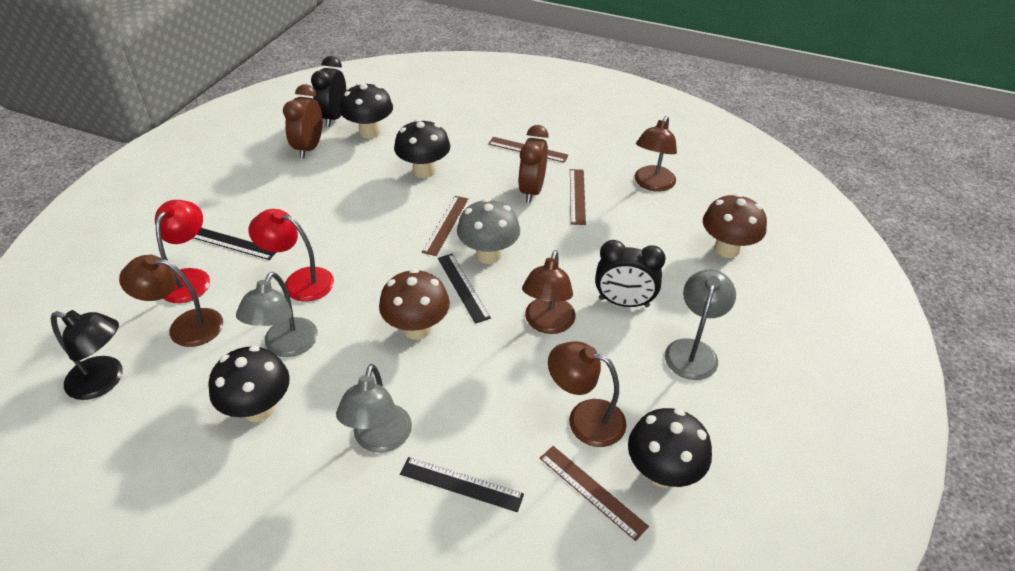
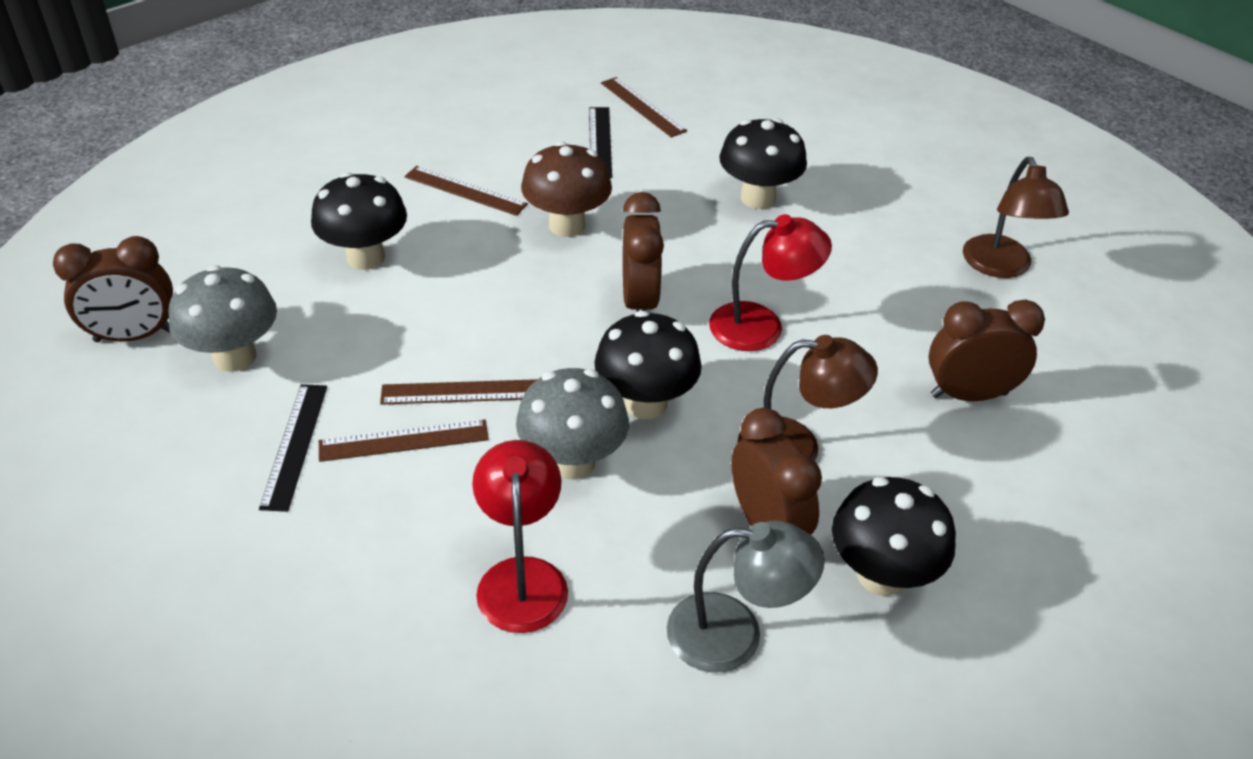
black clock: 2 -> 0
black lamp: 1 -> 0
black ruler: 3 -> 2
brown clock: 2 -> 4
brown lamp: 4 -> 2
brown mushroom: 2 -> 1
grey lamp: 3 -> 1
grey mushroom: 1 -> 2

